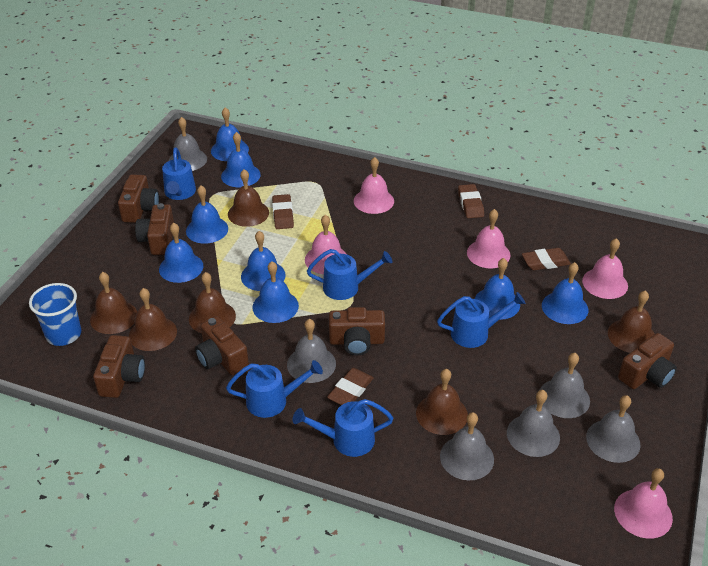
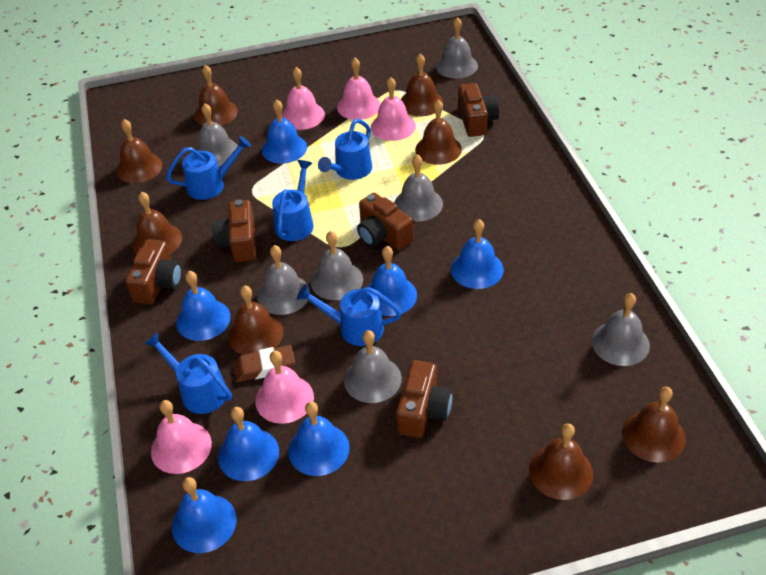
blue bell: 8 -> 7
blue cup: 1 -> 0
brown bell: 6 -> 8
brown camera: 6 -> 5
brown eraser: 4 -> 1
grey bell: 6 -> 7

